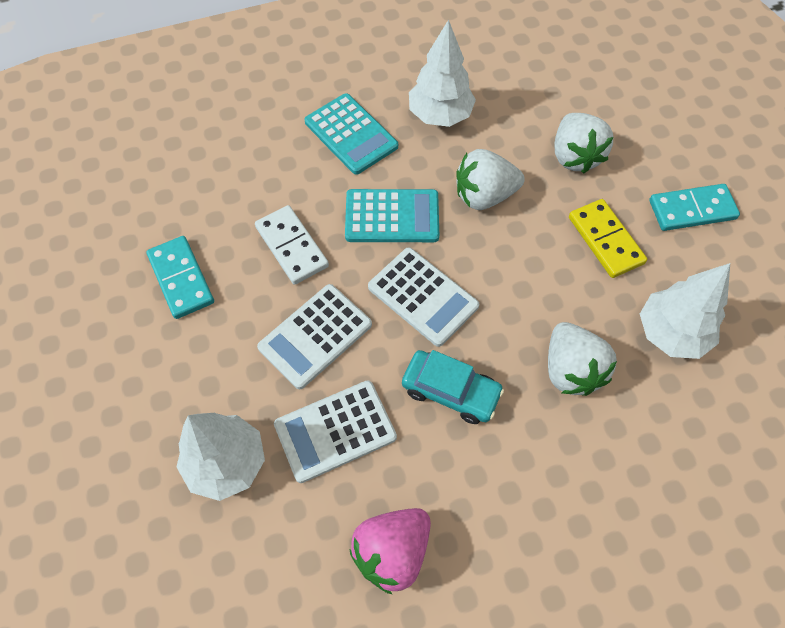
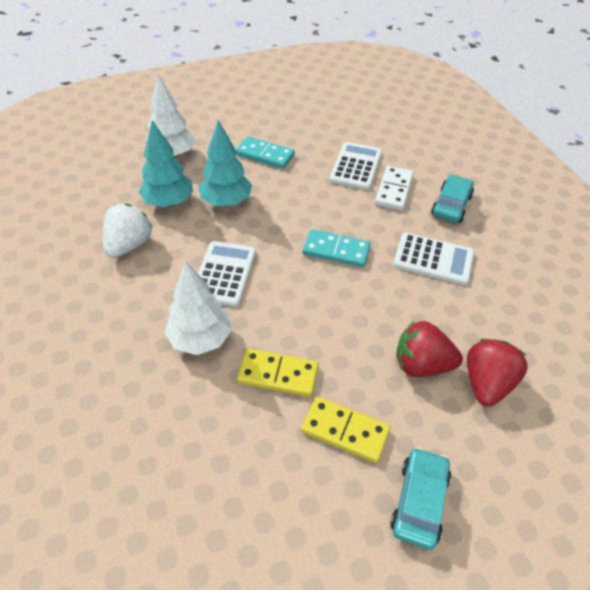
pink strawberry: 1 -> 0
red strawberry: 0 -> 2
turquoise calculator: 2 -> 0
turquoise car: 1 -> 2
turquoise tree: 0 -> 2
white strawberry: 3 -> 1
white tree: 3 -> 2
yellow domino: 1 -> 2

